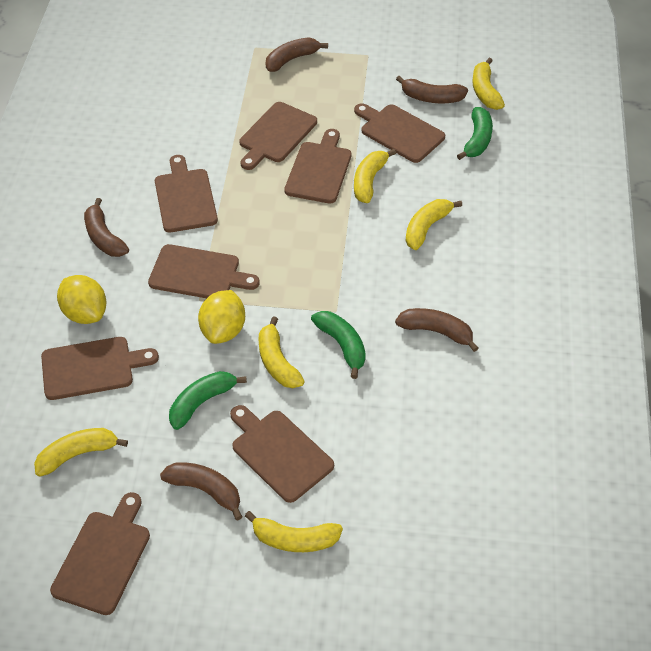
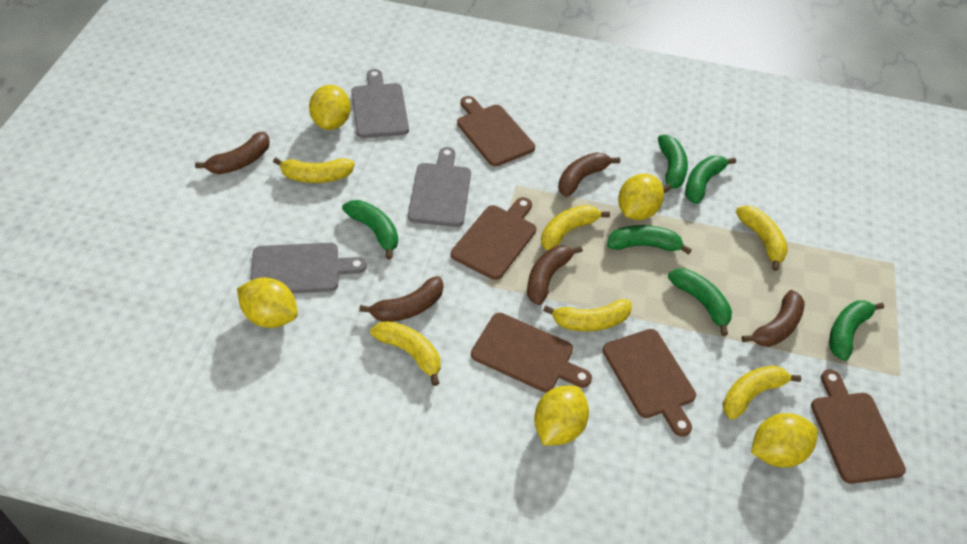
brown cutting board: 8 -> 5
green banana: 3 -> 6
grey cutting board: 0 -> 3
yellow lemon: 2 -> 5

